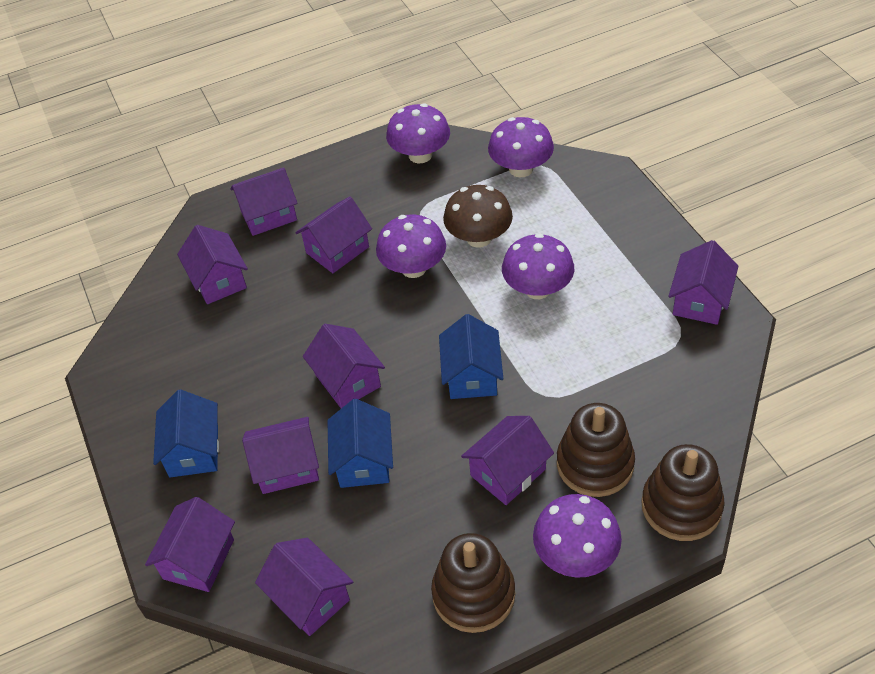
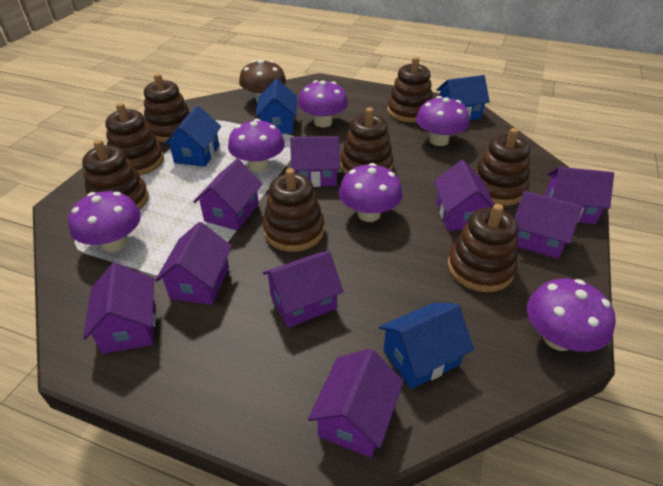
blue house: 3 -> 4
brown stacking toy: 3 -> 8
purple mushroom: 5 -> 6

